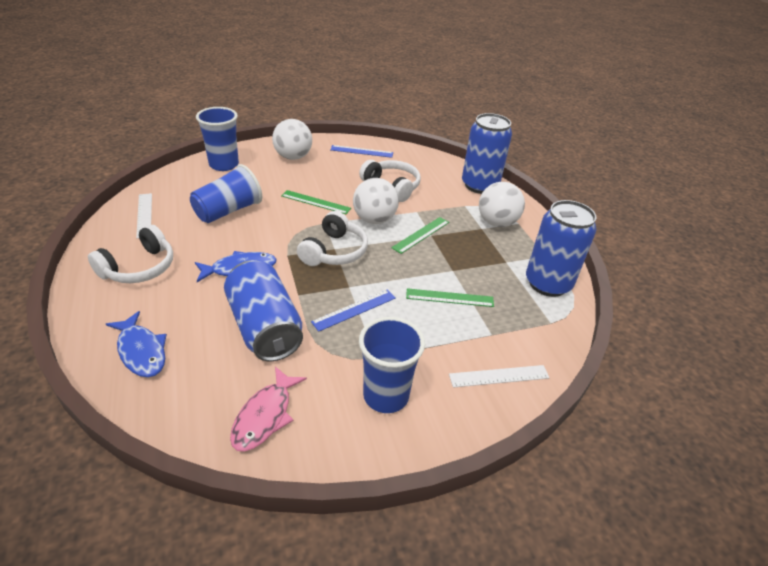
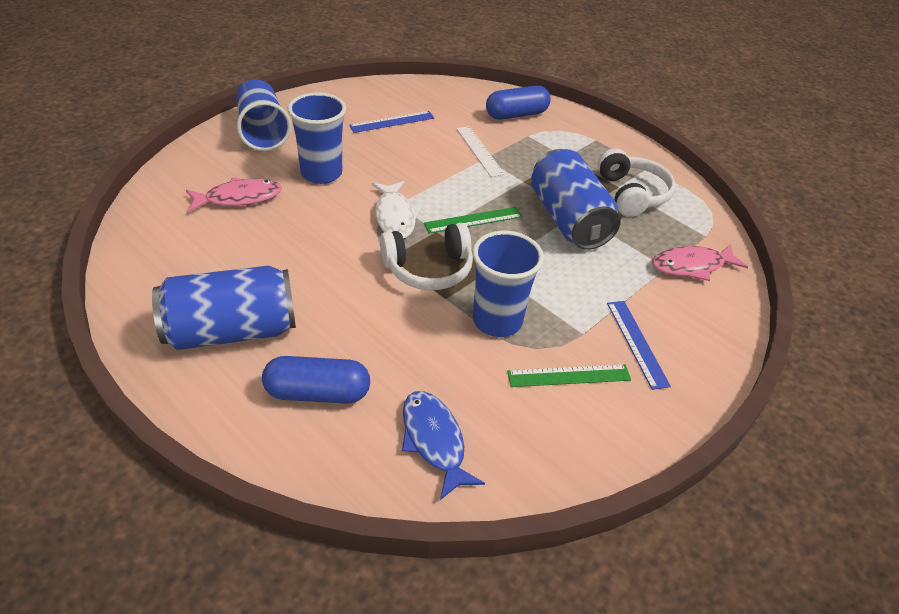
blue can: 3 -> 2
blue capsule: 0 -> 2
blue fish: 2 -> 1
green ruler: 3 -> 2
pink fish: 1 -> 2
white ball: 3 -> 0
white fish: 0 -> 1
white headphones: 3 -> 2
white ruler: 2 -> 1

